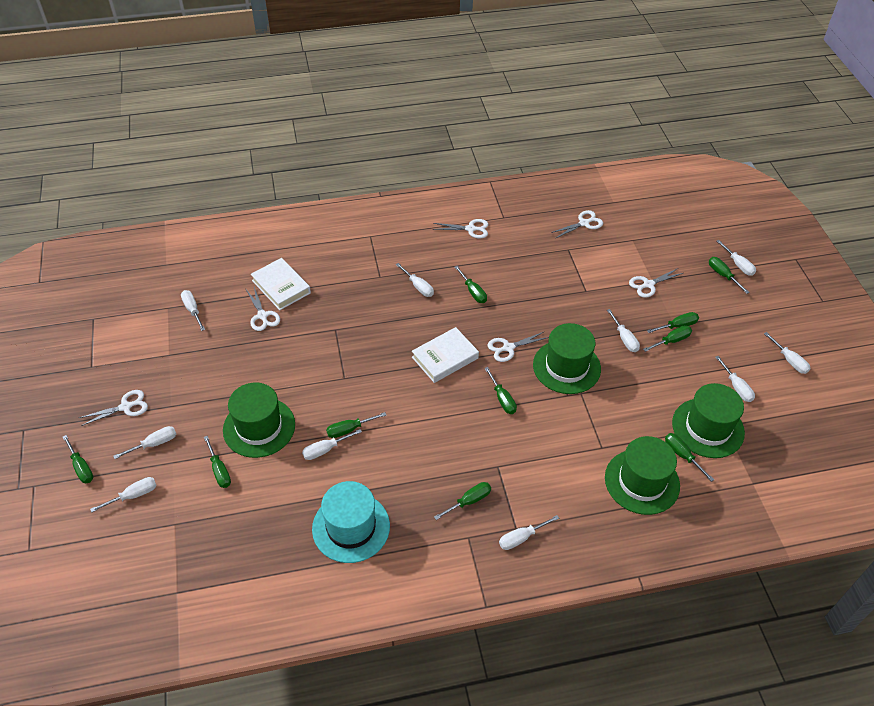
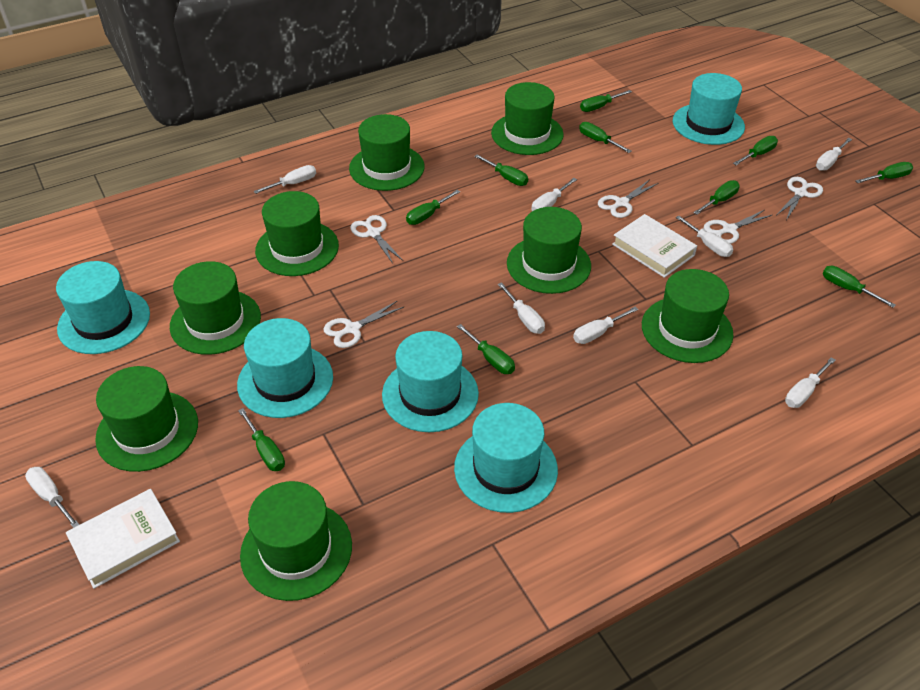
green hat: 4 -> 8
turquoise hat: 1 -> 5
white scissors: 6 -> 5
white screwdriver: 10 -> 8

